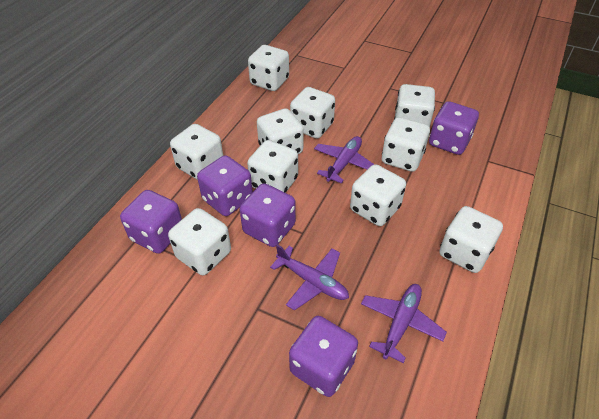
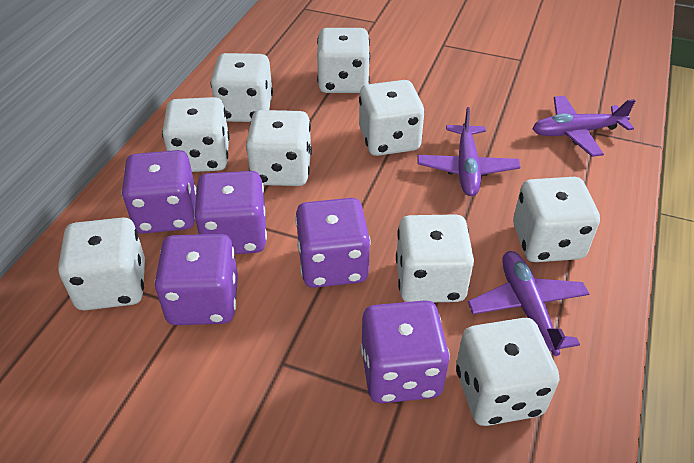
white dice: 10 -> 9

